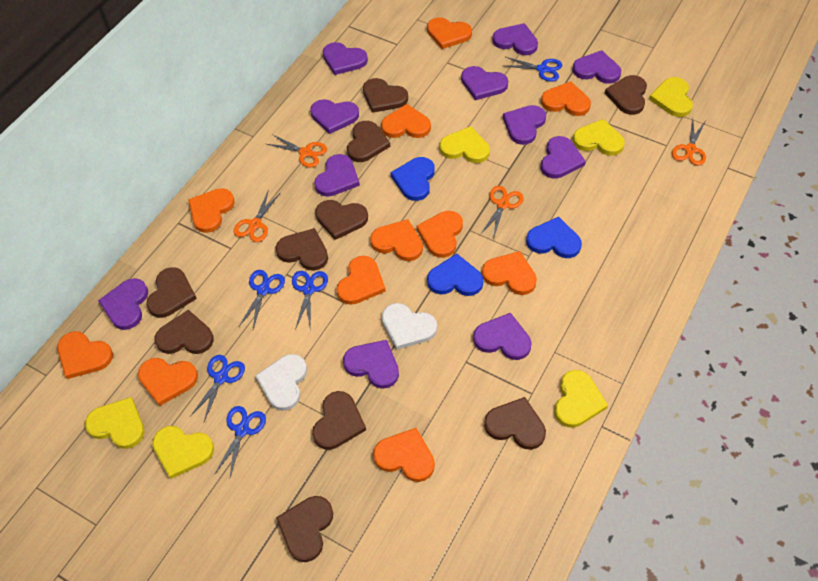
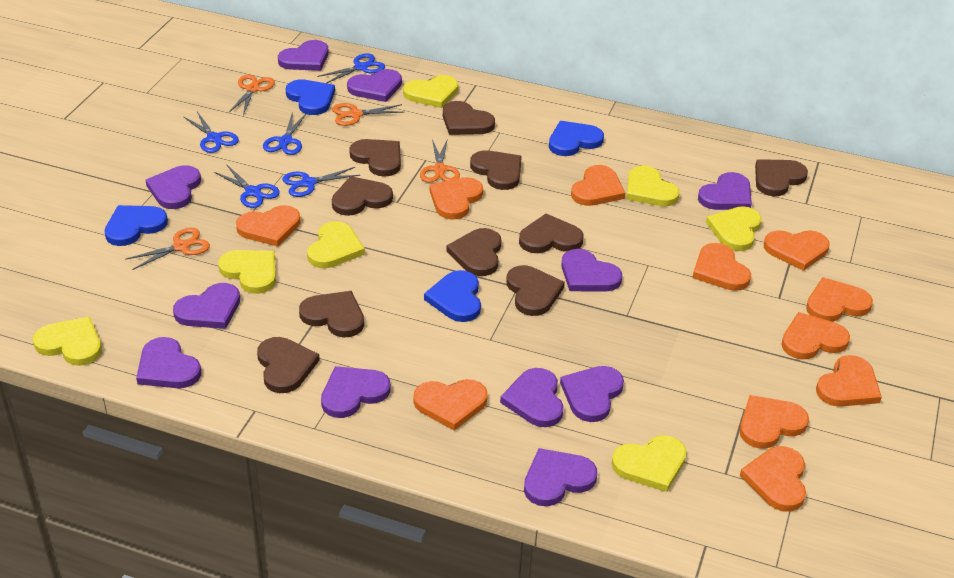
blue heart: 3 -> 4
white heart: 2 -> 0
yellow heart: 6 -> 7

